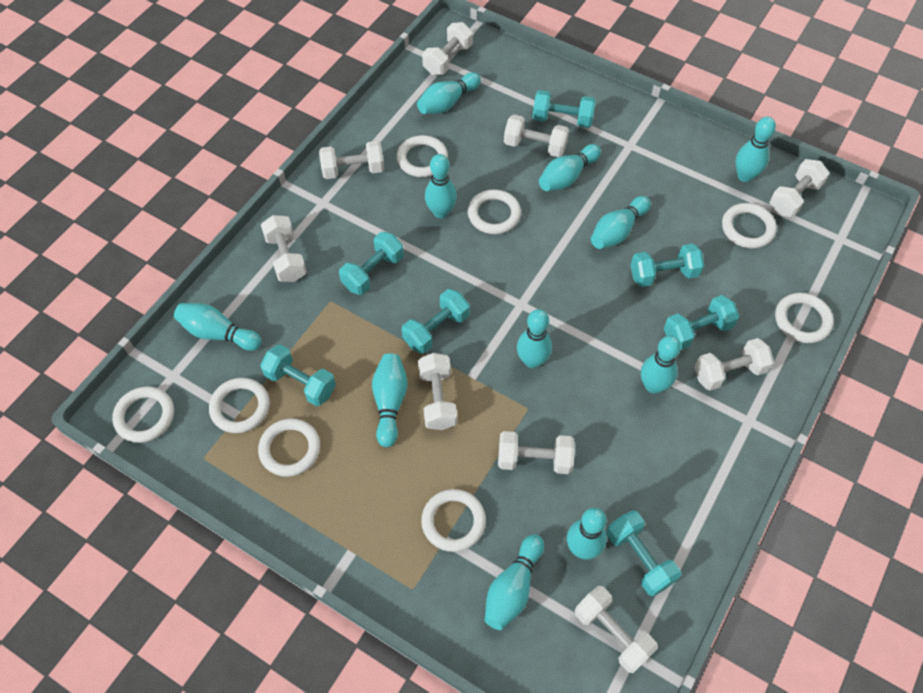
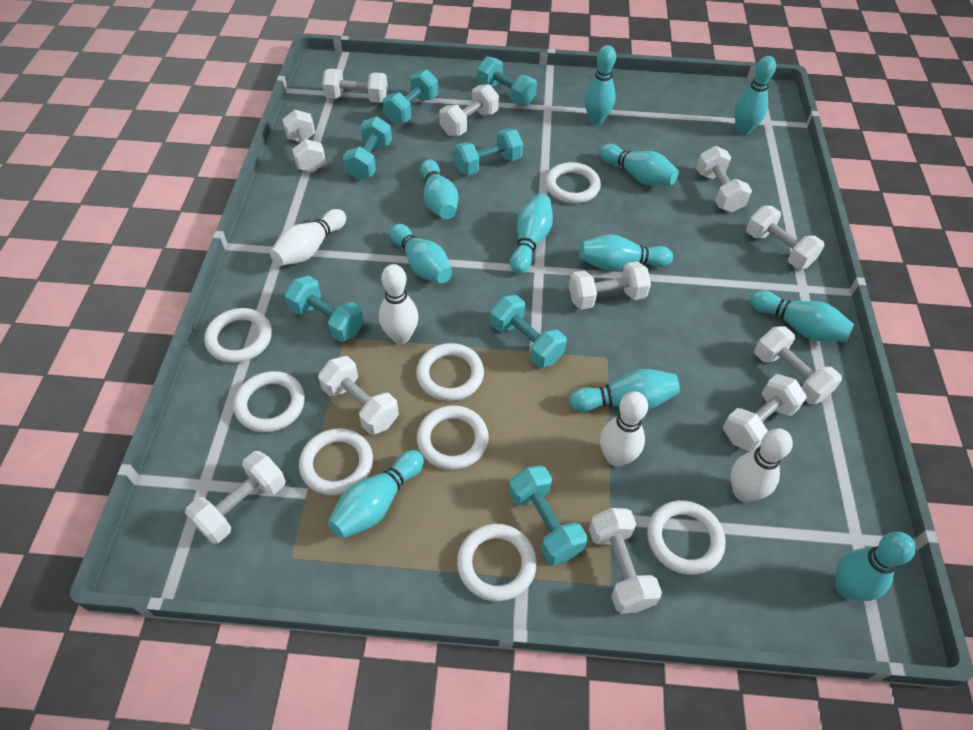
white bowling pin: 0 -> 4
white dumbbell: 9 -> 11

